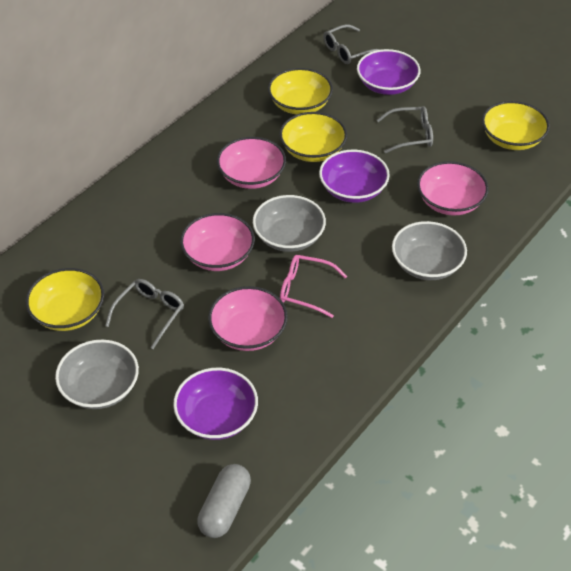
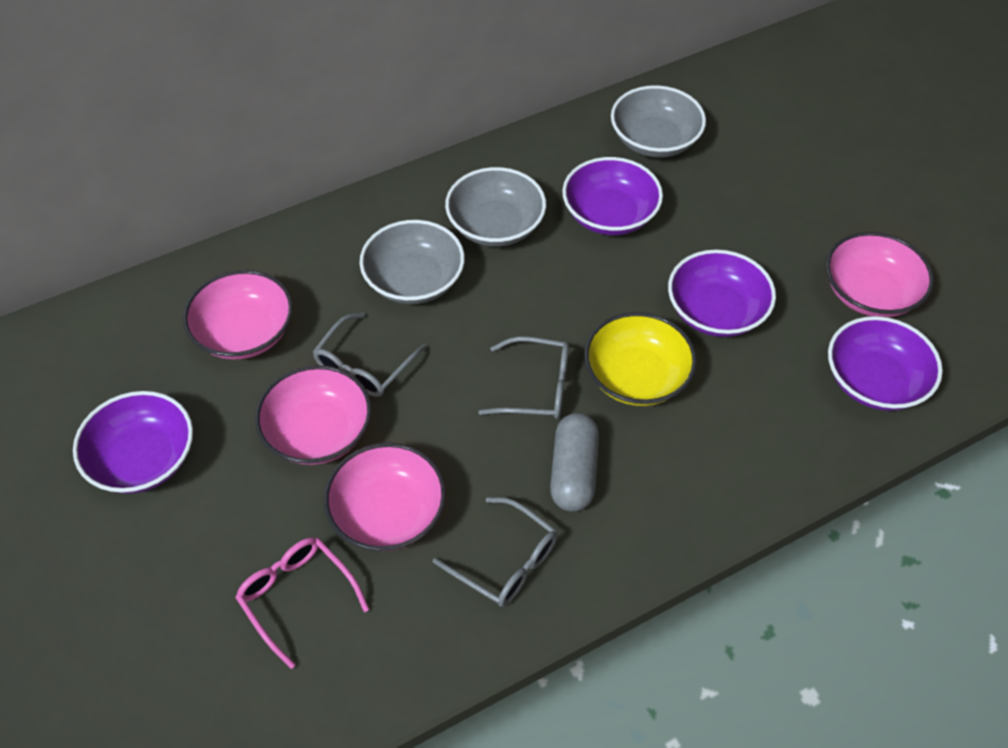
purple bowl: 3 -> 4
yellow bowl: 4 -> 1

